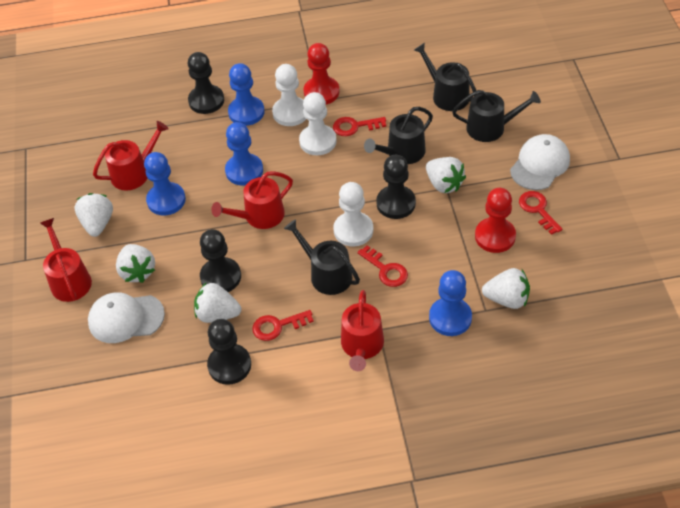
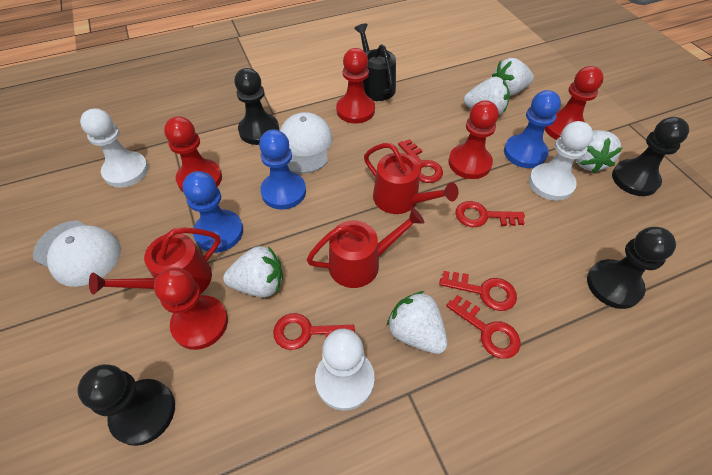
black watering can: 4 -> 1
blue pawn: 4 -> 3
red key: 4 -> 5
red pawn: 2 -> 5
red watering can: 4 -> 3

